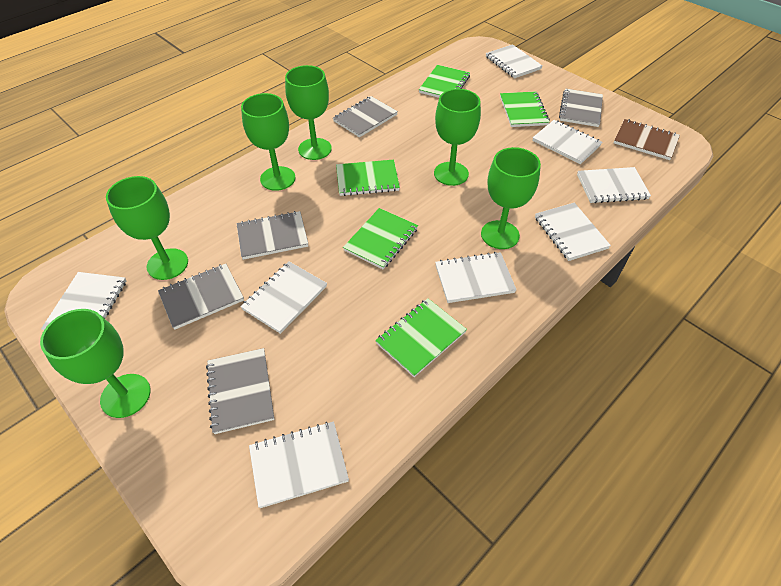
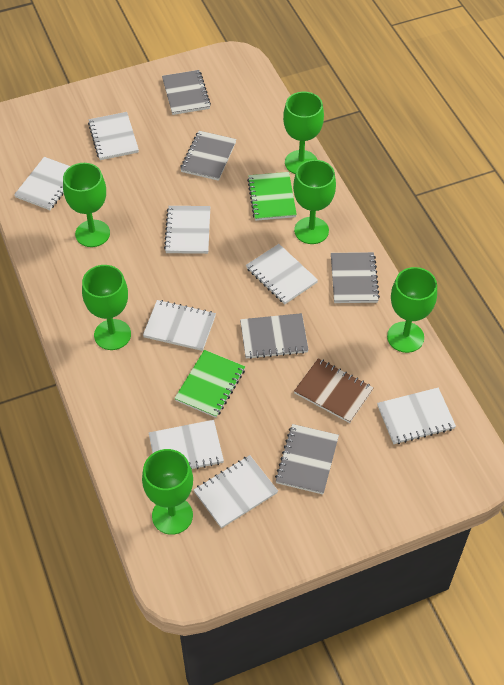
green notebook: 5 -> 2

